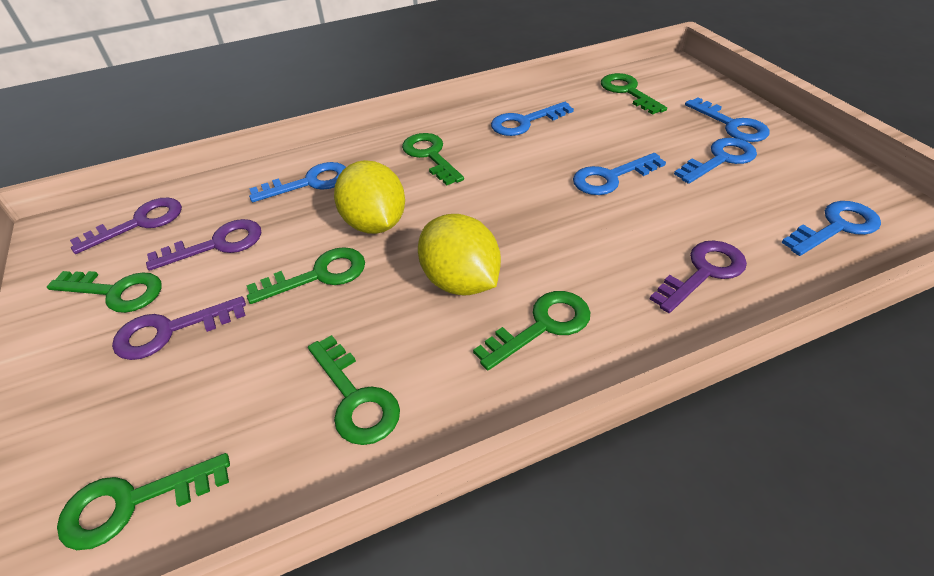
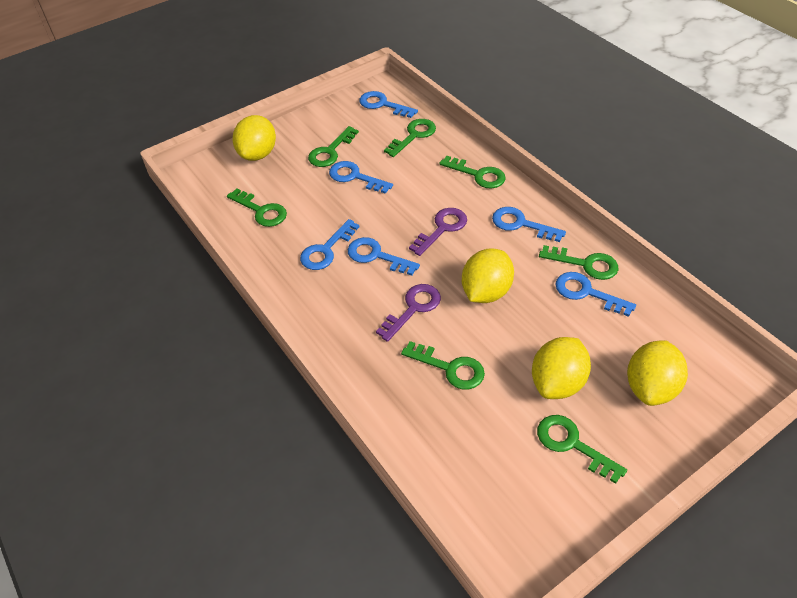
purple key: 4 -> 2
yellow lemon: 2 -> 4

